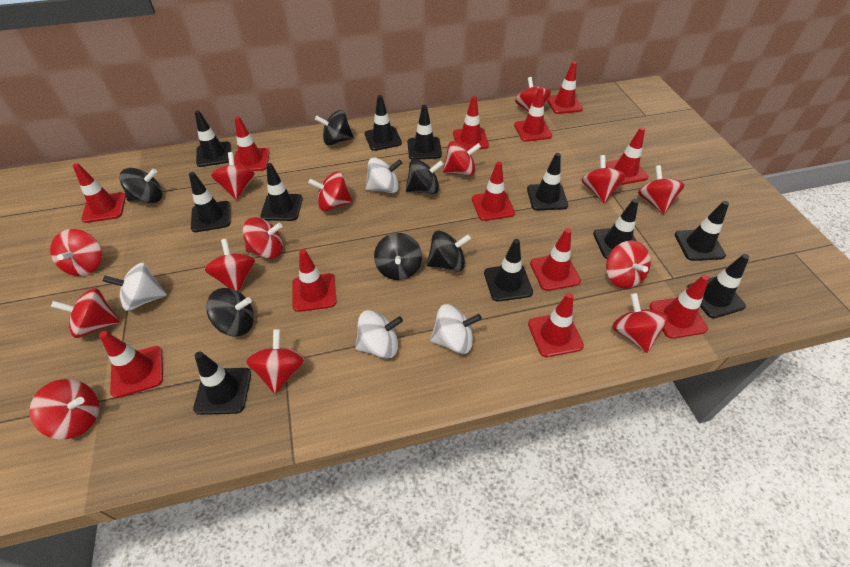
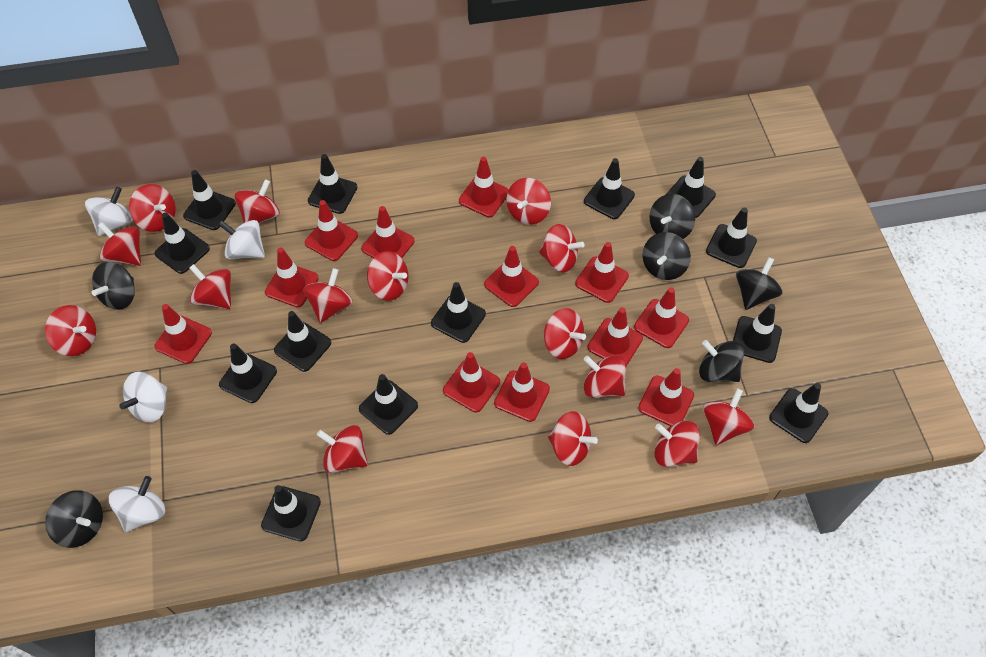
black traffic cone: 11 -> 13
red spinning top: 14 -> 15

